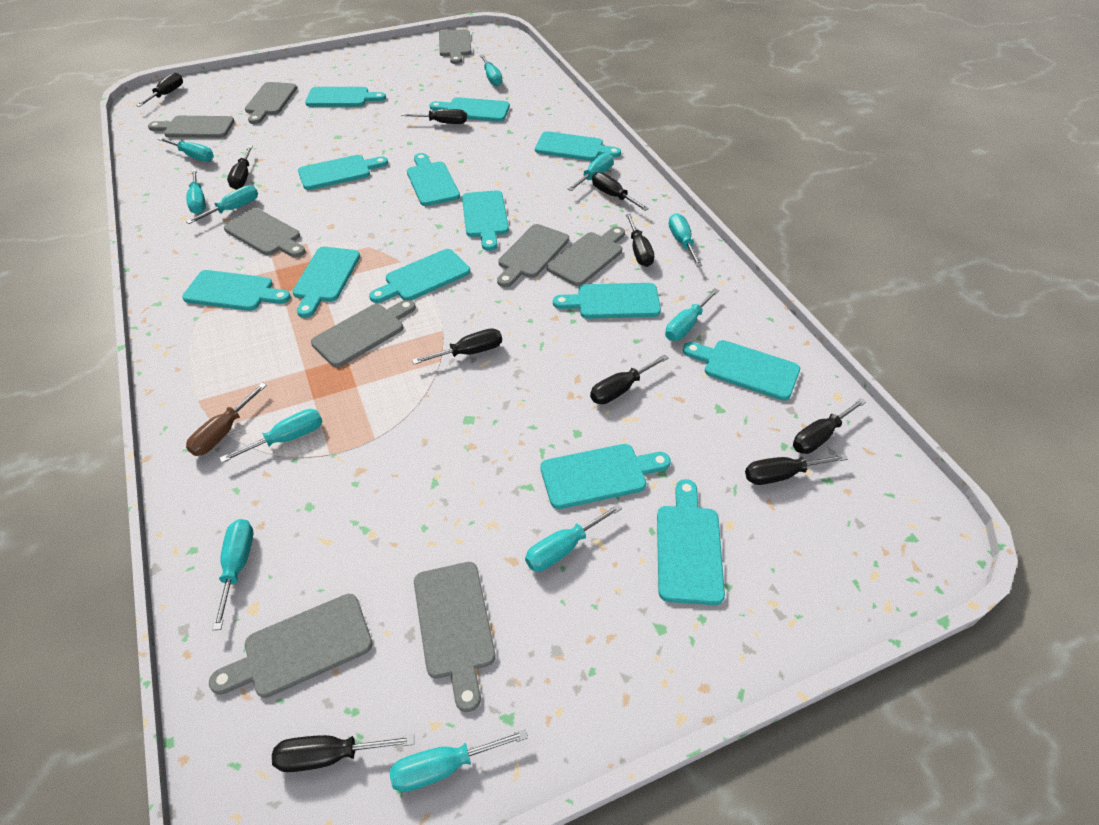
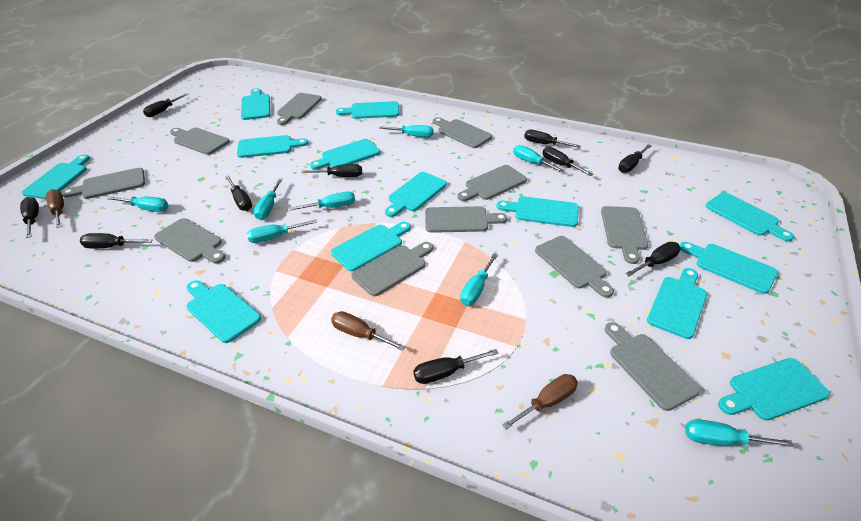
brown screwdriver: 1 -> 3
grey cutting board: 9 -> 11
turquoise screwdriver: 11 -> 8

